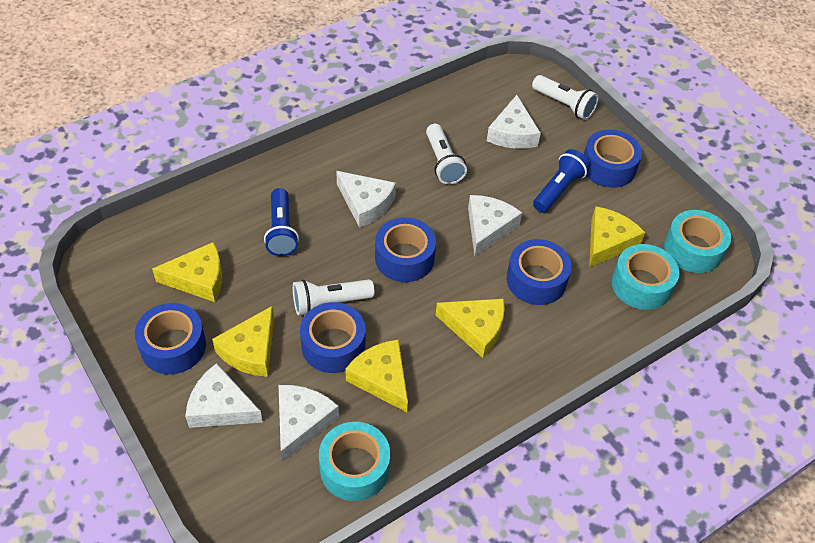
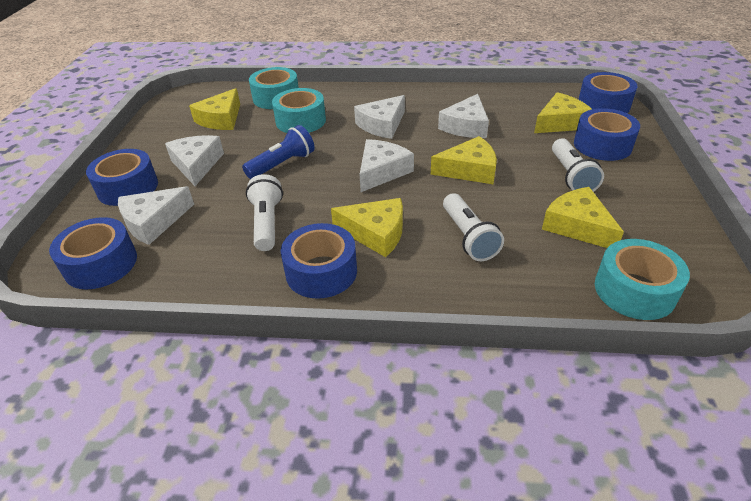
blue flashlight: 2 -> 1

